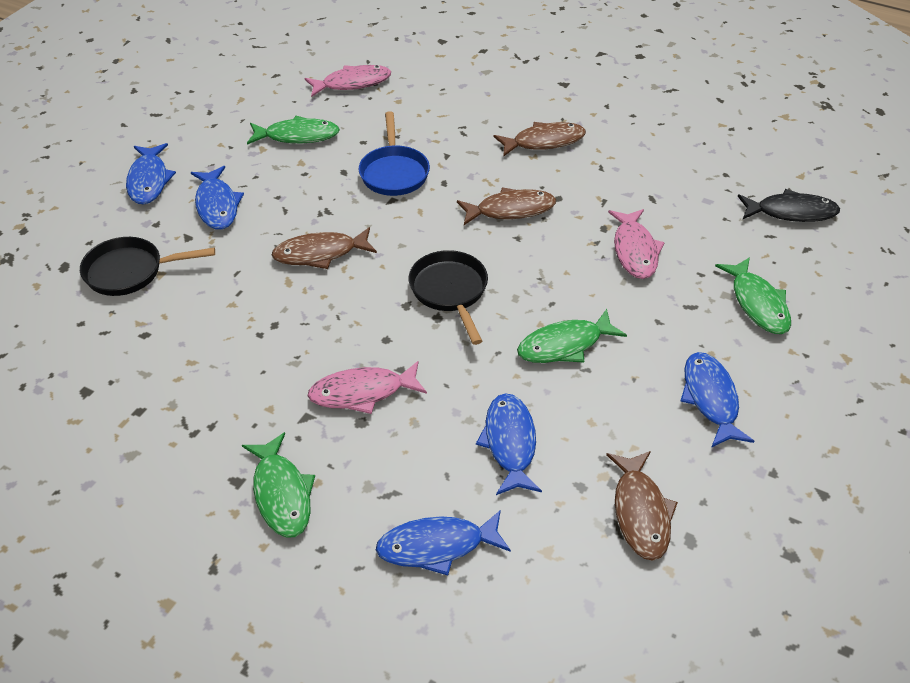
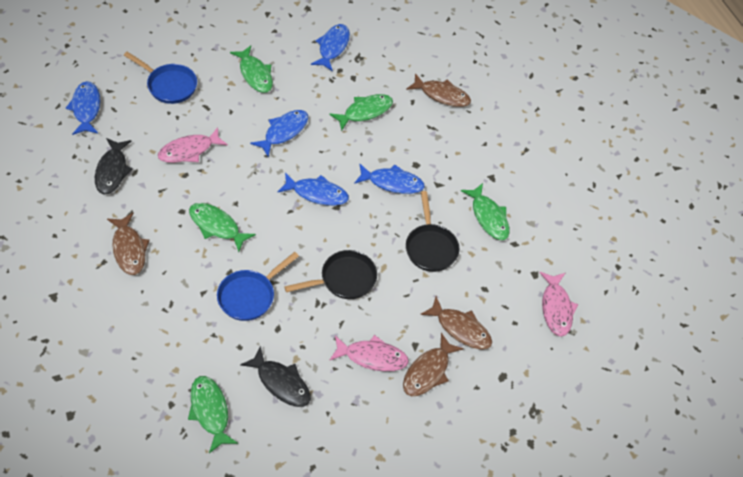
black fish: 1 -> 2
blue pan: 1 -> 2
green fish: 4 -> 5

